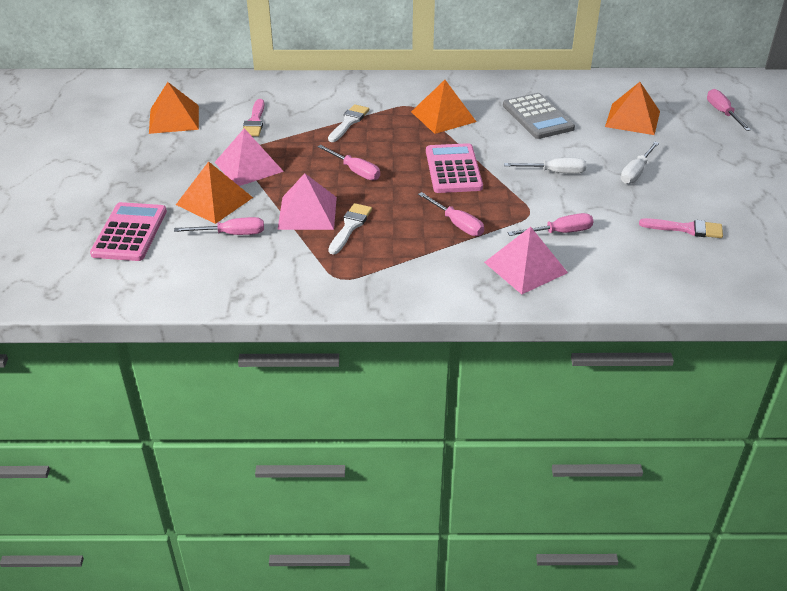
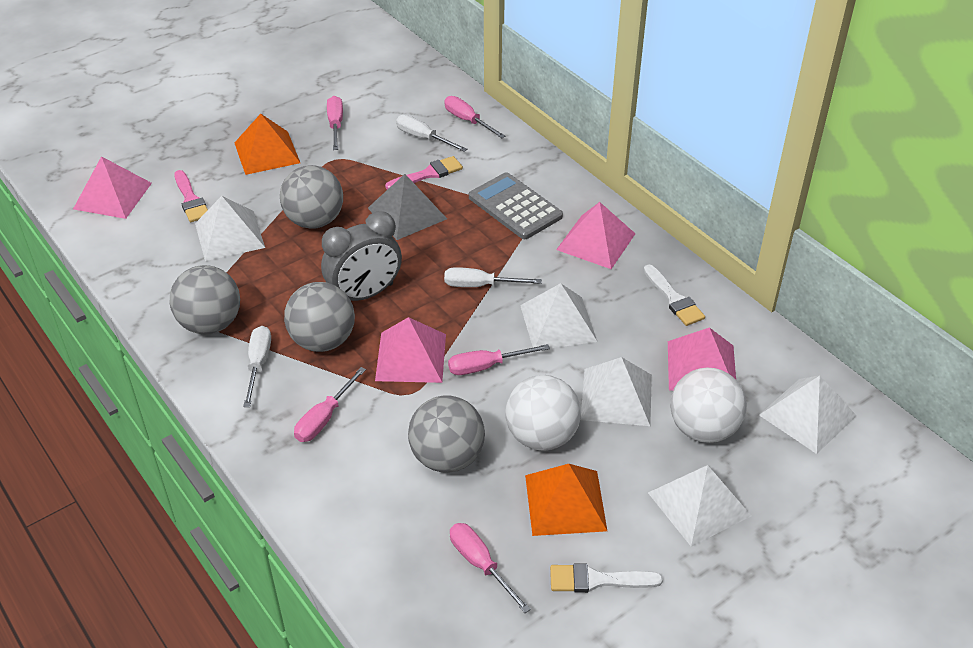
grey ball: 0 -> 4
grey clock: 0 -> 1
grey pyramid: 0 -> 1
orange pyramid: 4 -> 2
pink calculator: 2 -> 0
pink pyramid: 3 -> 4
white ball: 0 -> 2
white pyramid: 0 -> 5
white screwdriver: 2 -> 3

